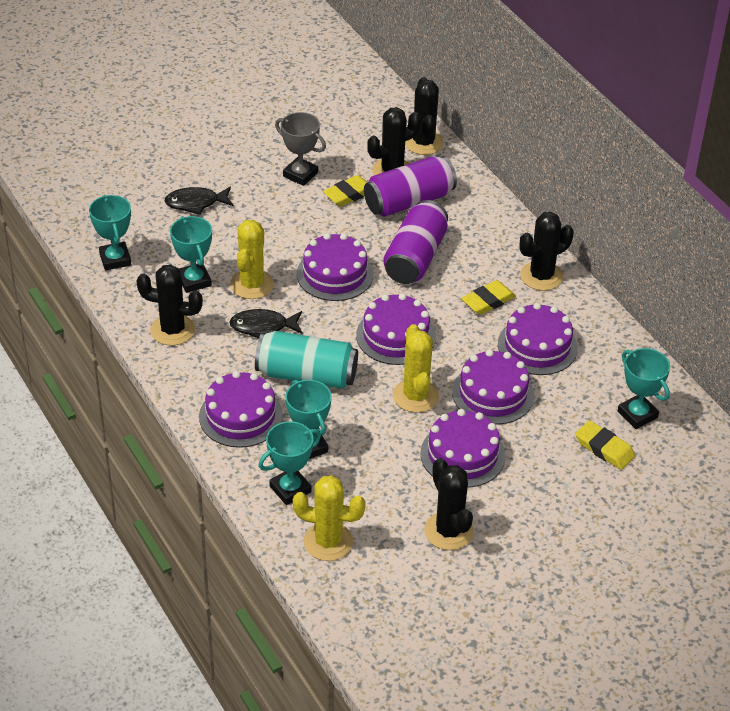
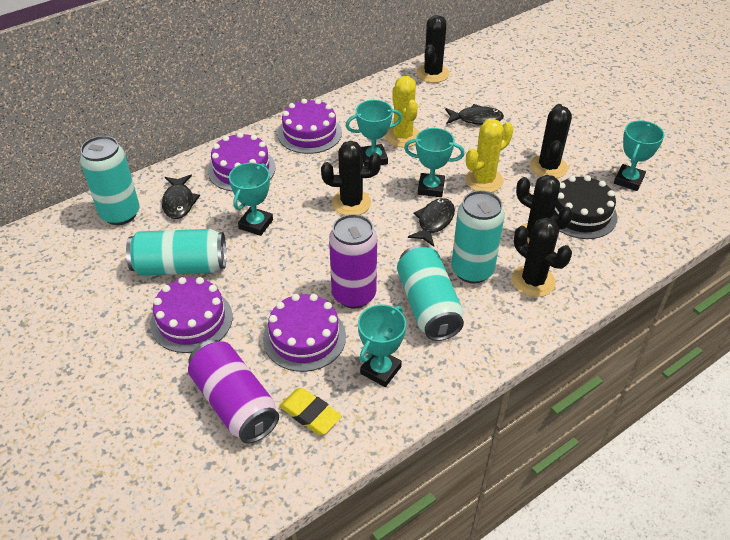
black cake: 0 -> 1
black fish: 2 -> 3
grey trophy: 1 -> 0
purple cake: 6 -> 4
turquoise can: 1 -> 4
yellow cactus: 3 -> 2
yellow eraser: 3 -> 1

